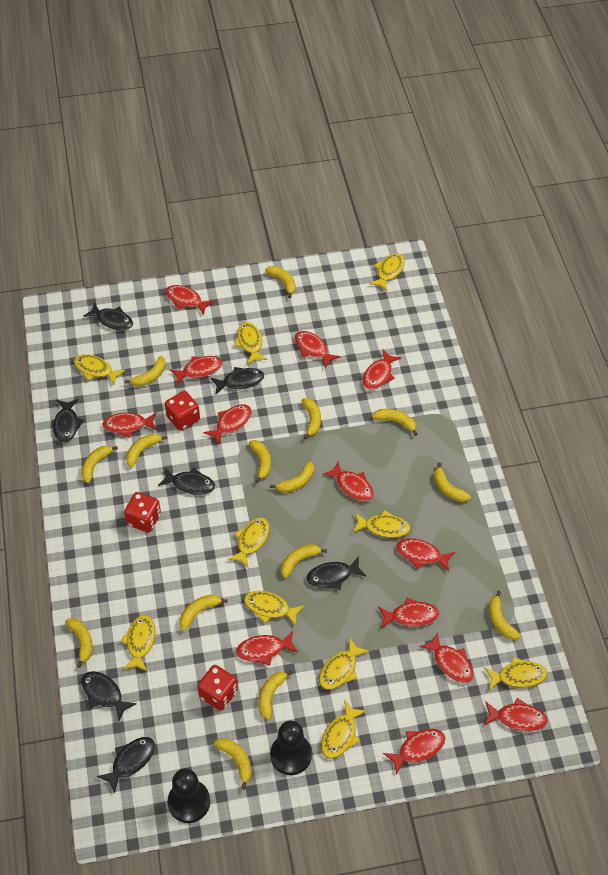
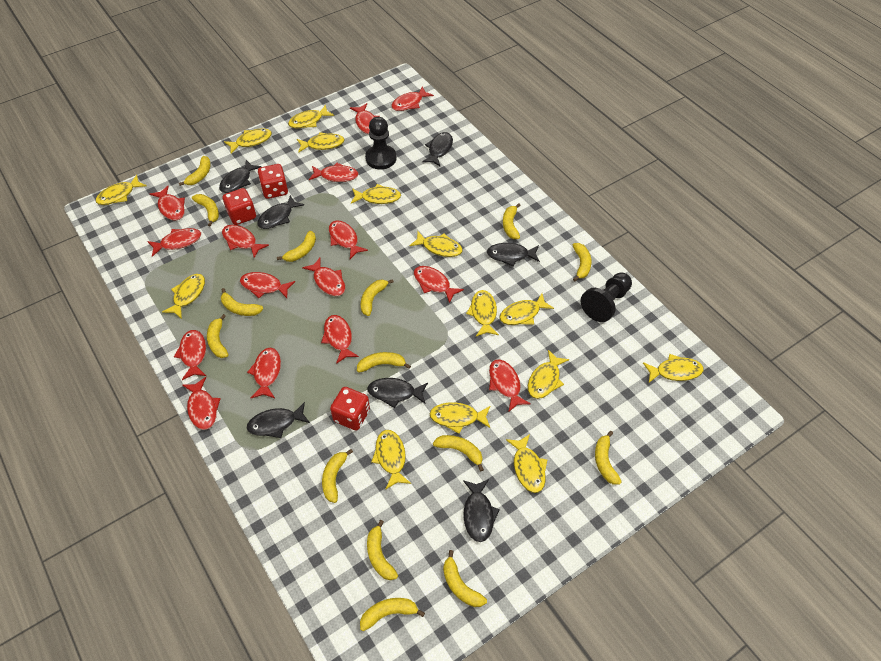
red fish: 13 -> 15
yellow fish: 10 -> 14

